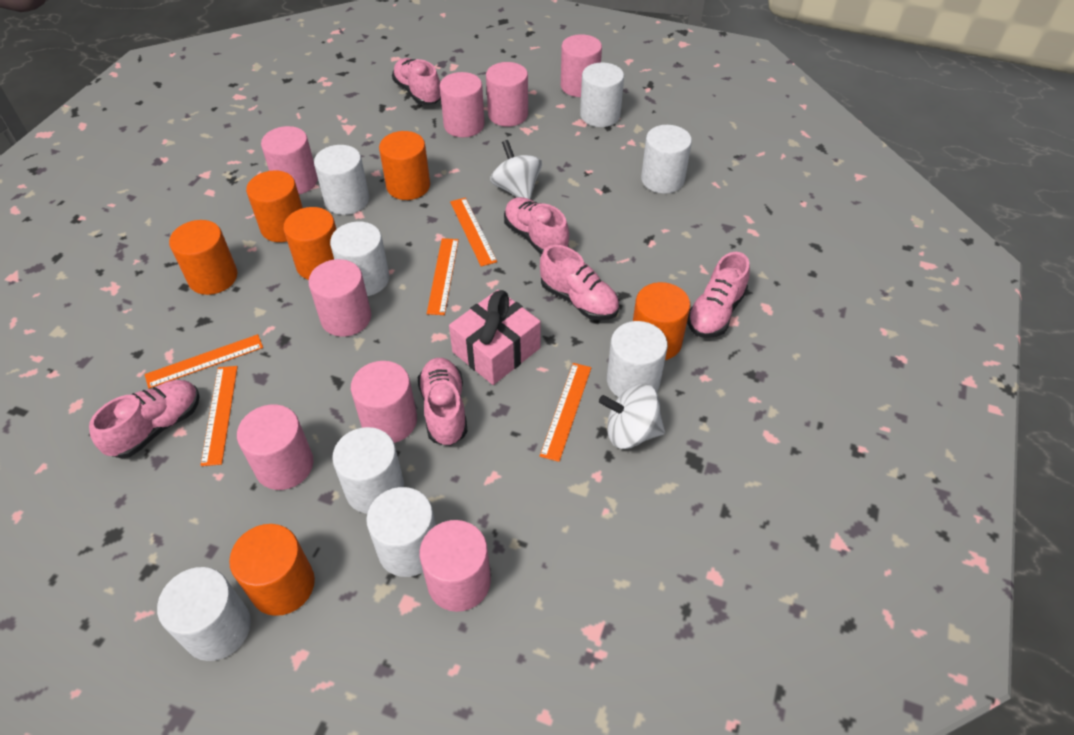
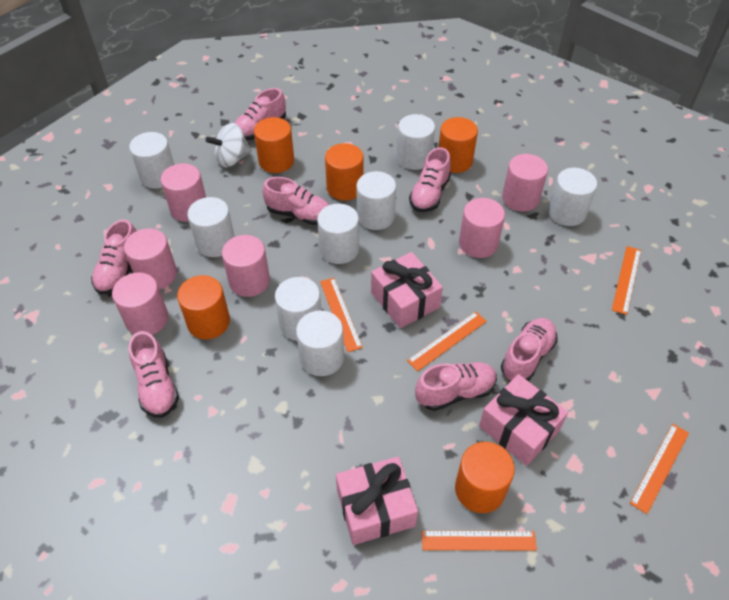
orange cylinder: 6 -> 5
pink cylinder: 8 -> 6
pink gift: 1 -> 3
pink shoe: 6 -> 7
white spinning top: 2 -> 1

